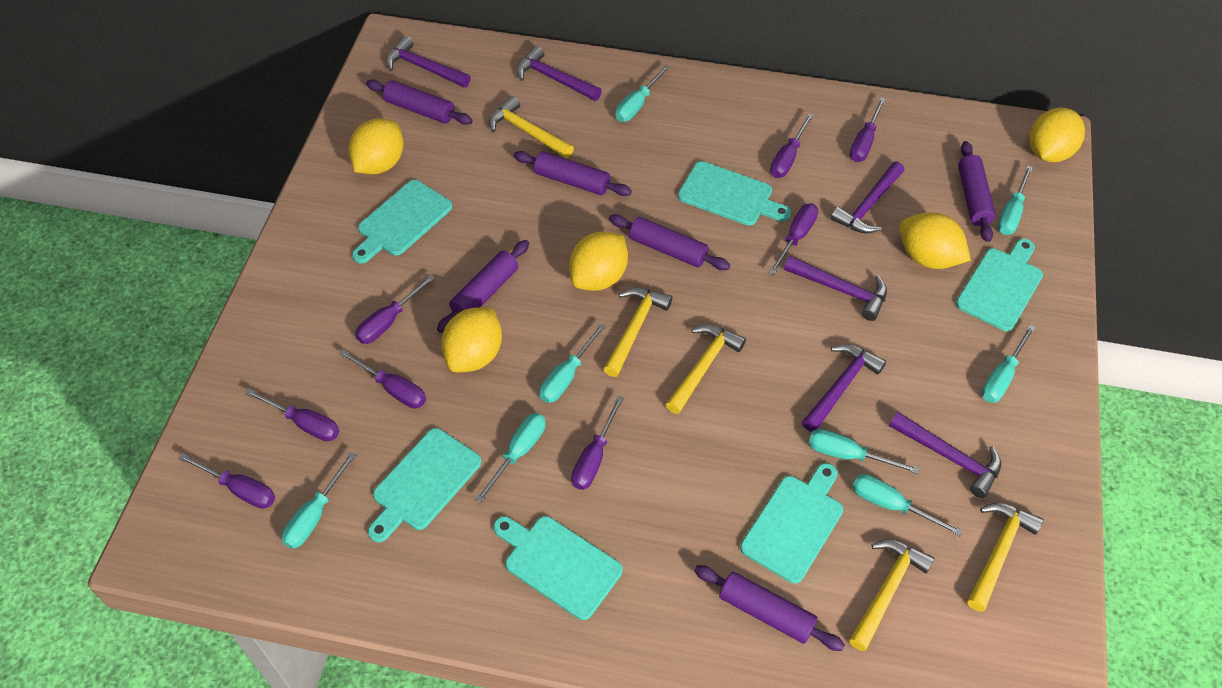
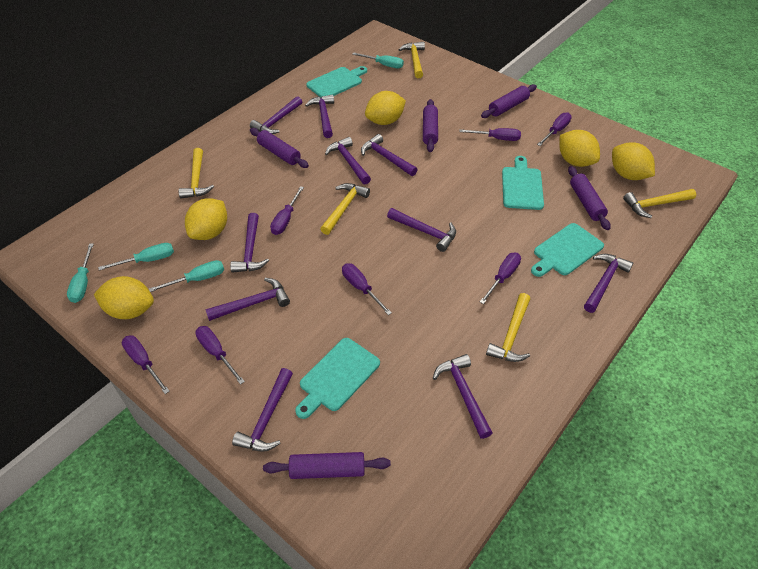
purple hammer: 6 -> 10
purple rolling pin: 6 -> 5
purple screwdriver: 8 -> 7
turquoise cutting board: 6 -> 4
turquoise screwdriver: 8 -> 4

